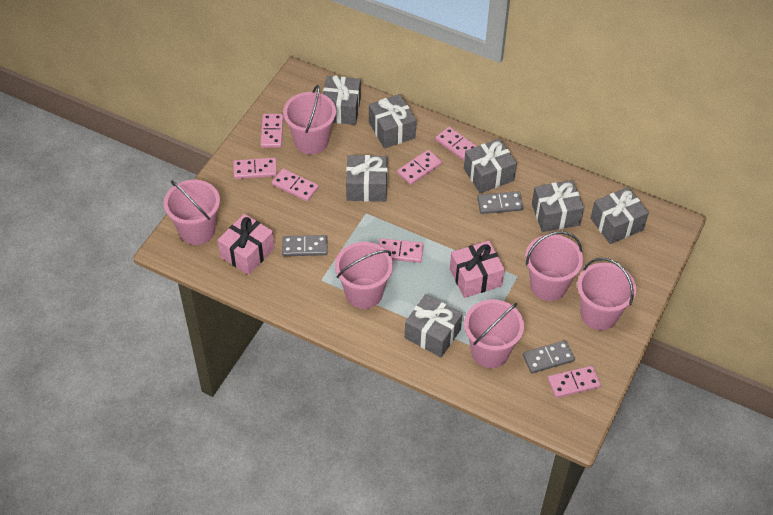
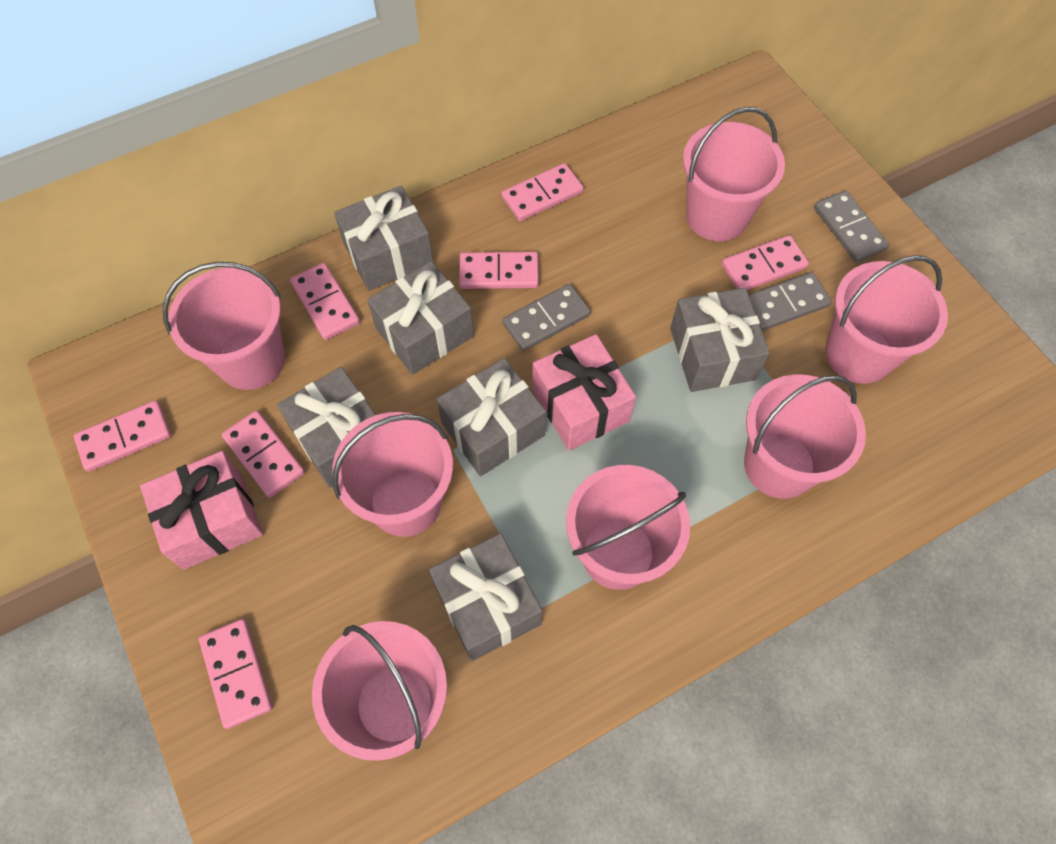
grey gift: 7 -> 6
pink bucket: 6 -> 7

